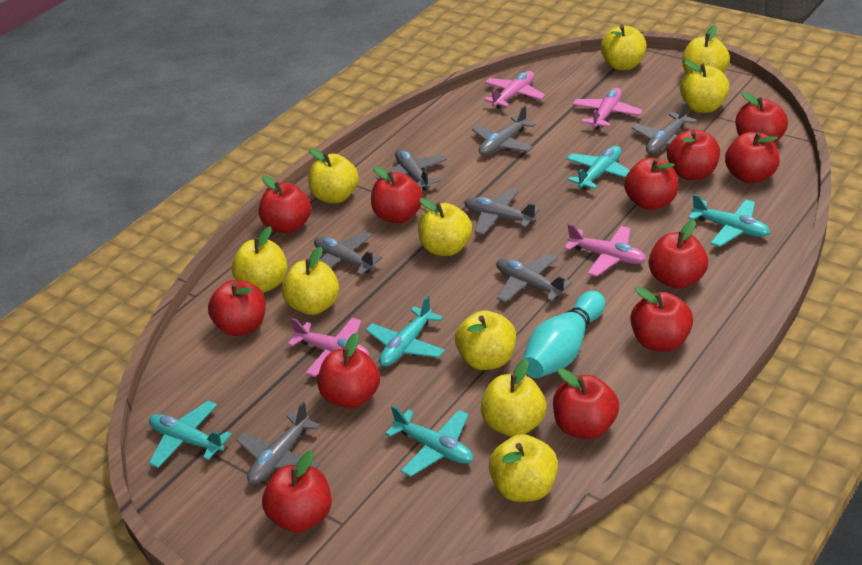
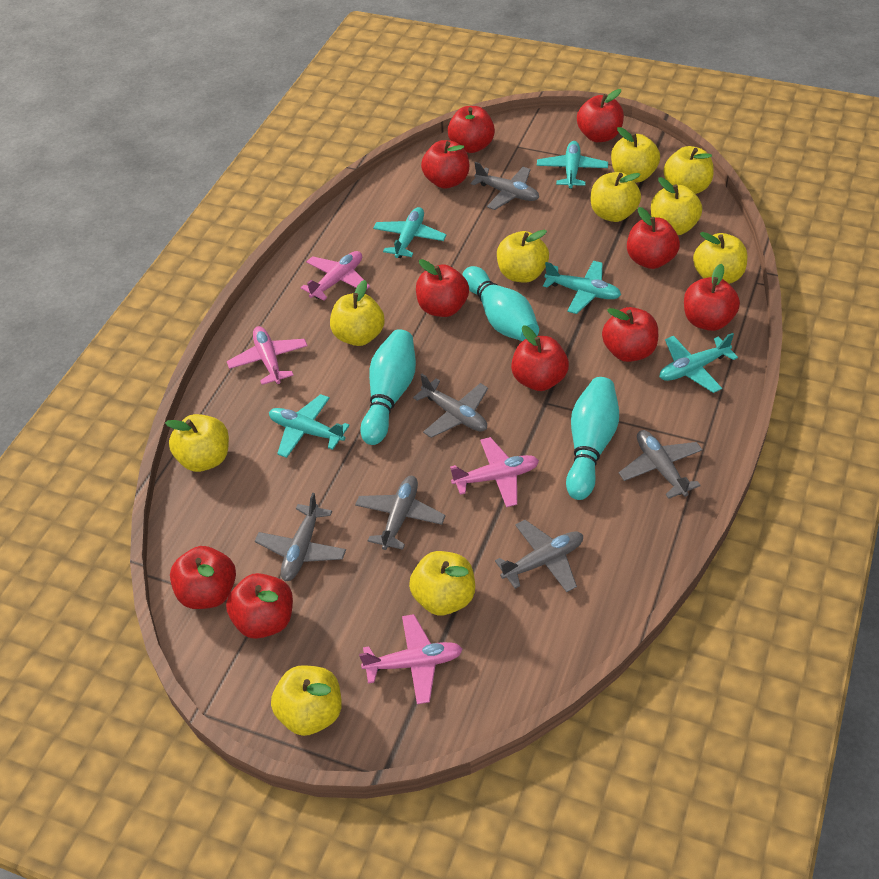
grey plane: 7 -> 6
red apple: 12 -> 10
turquoise bowling pin: 1 -> 3

